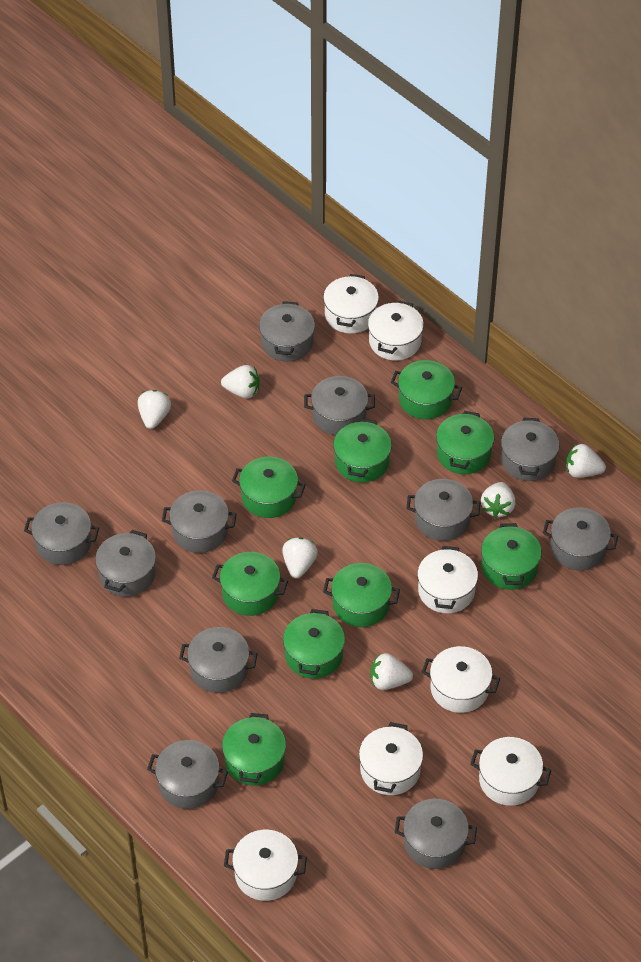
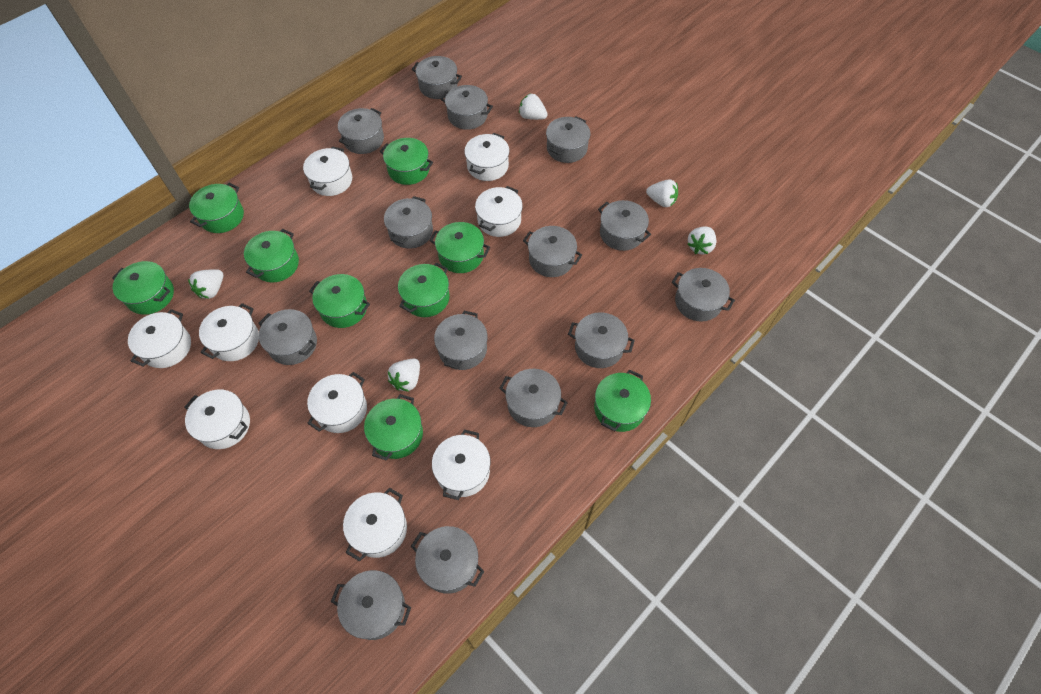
grey pot: 11 -> 14
white pot: 7 -> 9
white strawberry: 6 -> 5

